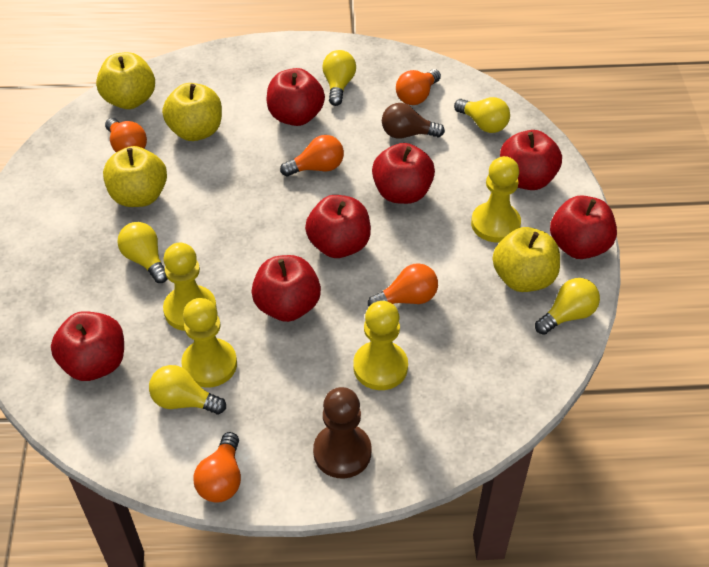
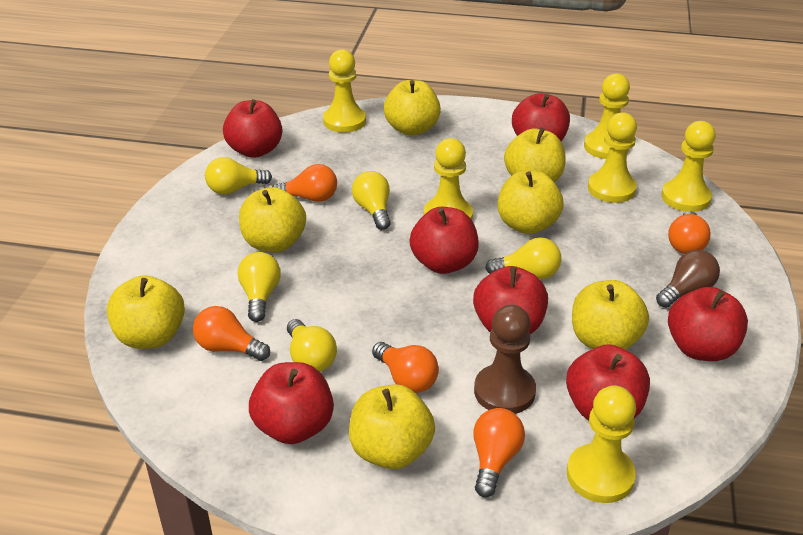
yellow apple: 4 -> 7
yellow pawn: 4 -> 6

